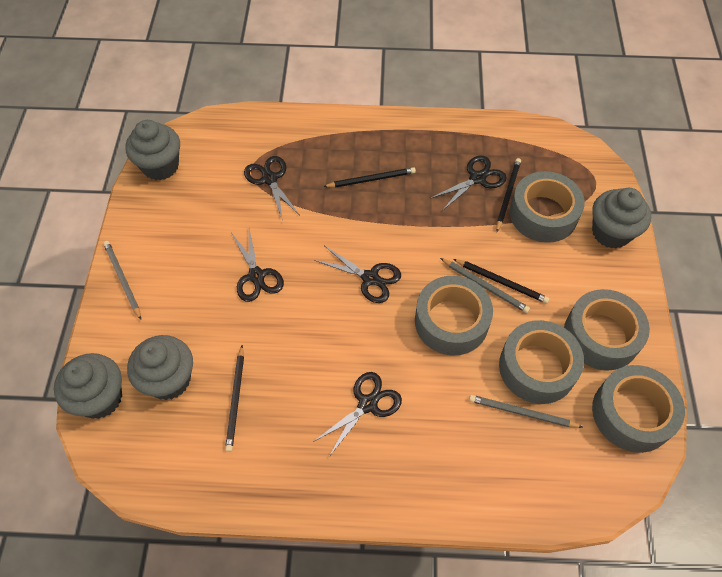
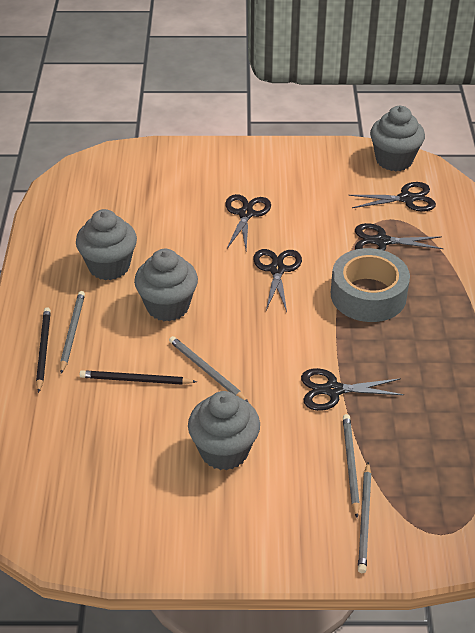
black pencil: 4 -> 2
grey pencil: 3 -> 4
grey tape: 5 -> 1

